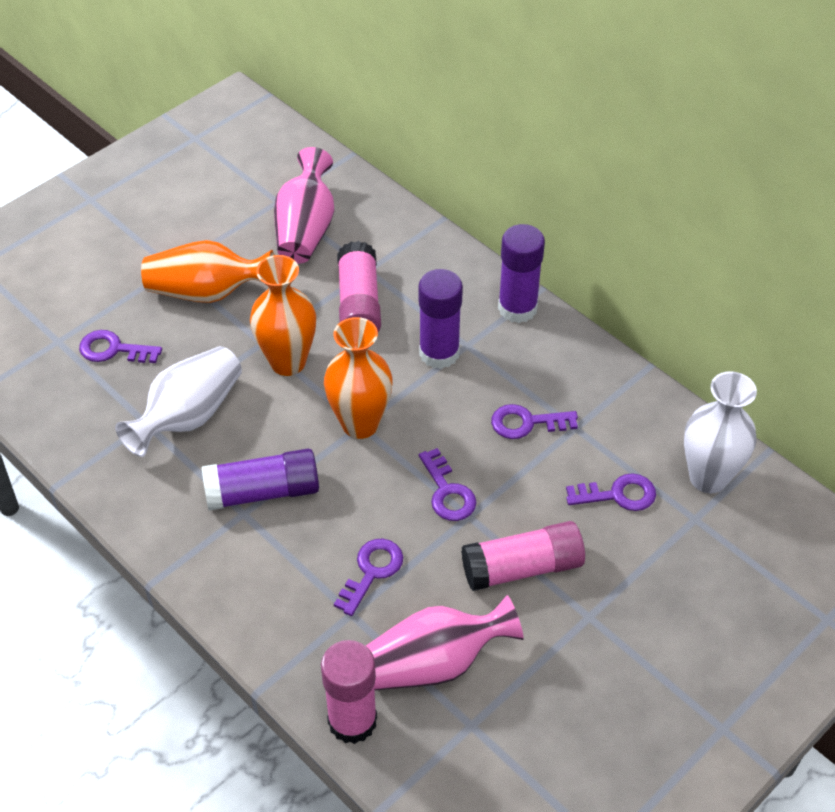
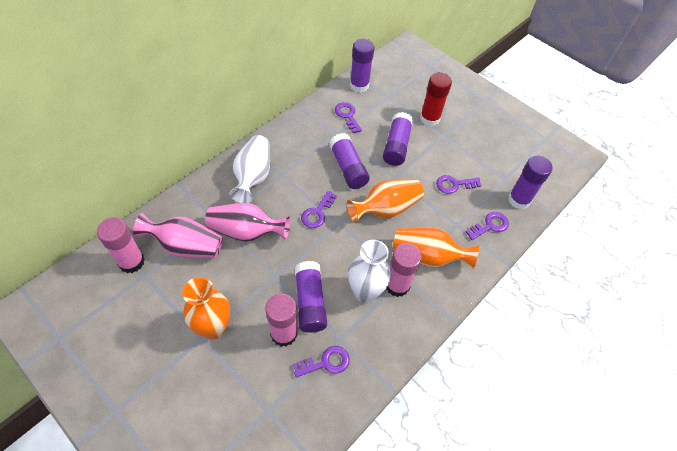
purple glue stick: 3 -> 5
red glue stick: 0 -> 1

